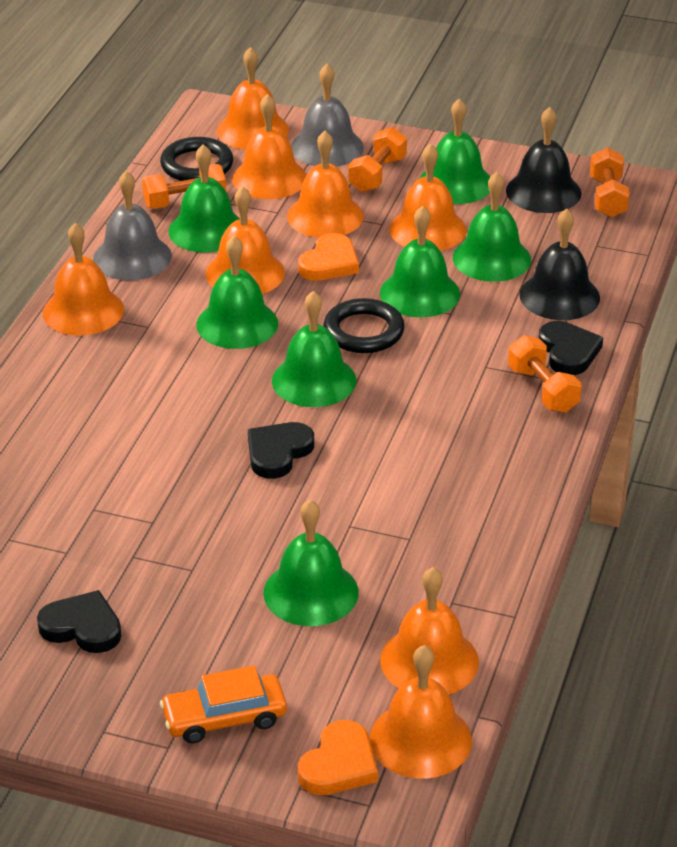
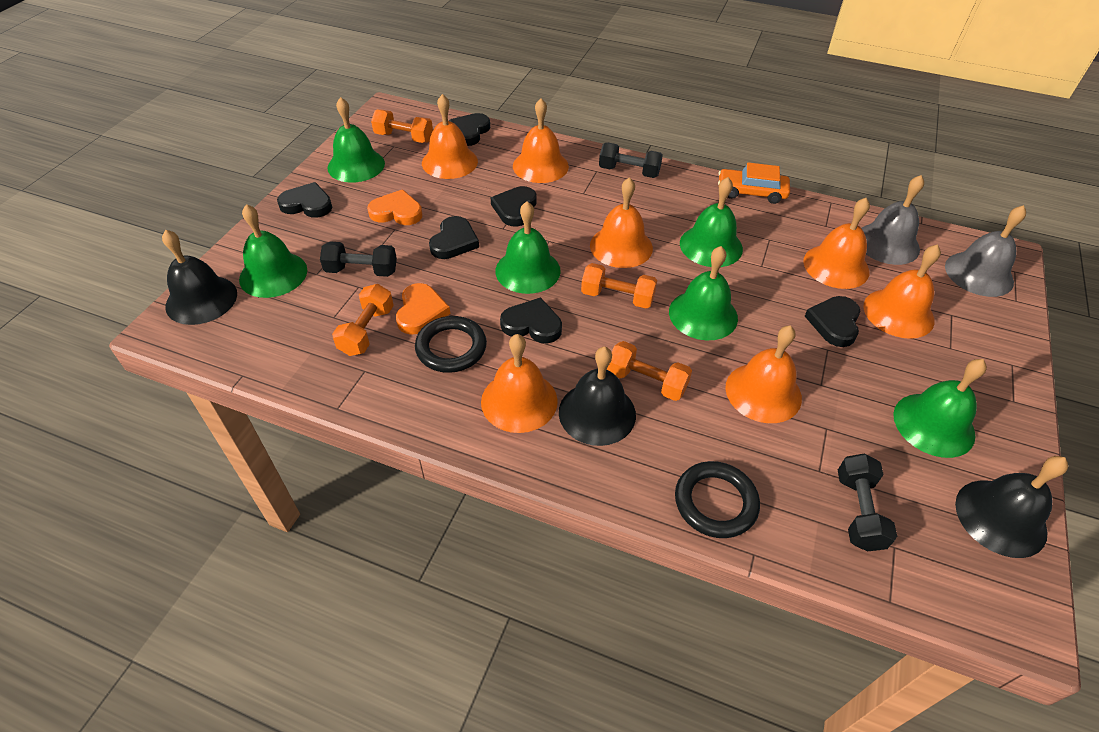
black bell: 2 -> 3
black dumbbell: 0 -> 3
black heart: 3 -> 6
green bell: 7 -> 6
orange bell: 8 -> 7

